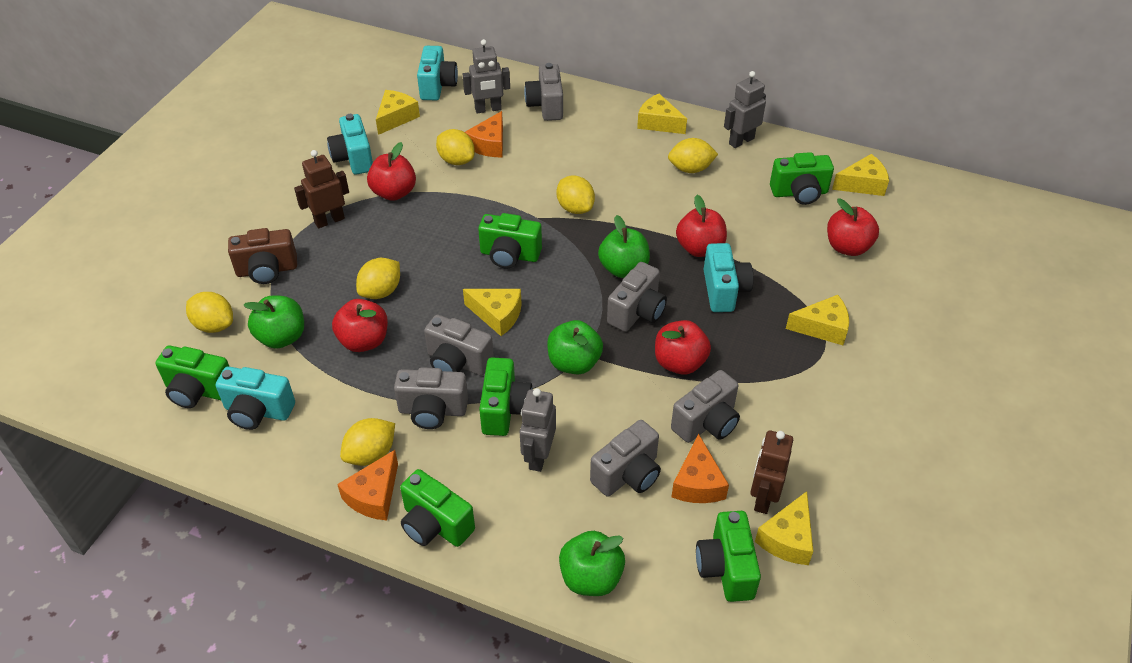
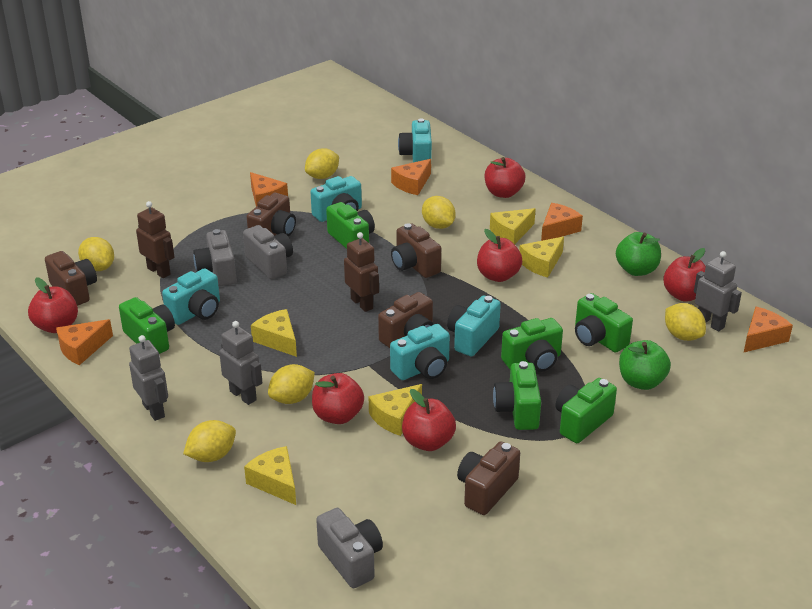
brown camera: 1 -> 5
green apple: 4 -> 2
grey camera: 6 -> 3
orange cheese: 3 -> 5
red apple: 5 -> 6
turquoise camera: 4 -> 5
yellow cheese: 6 -> 5

